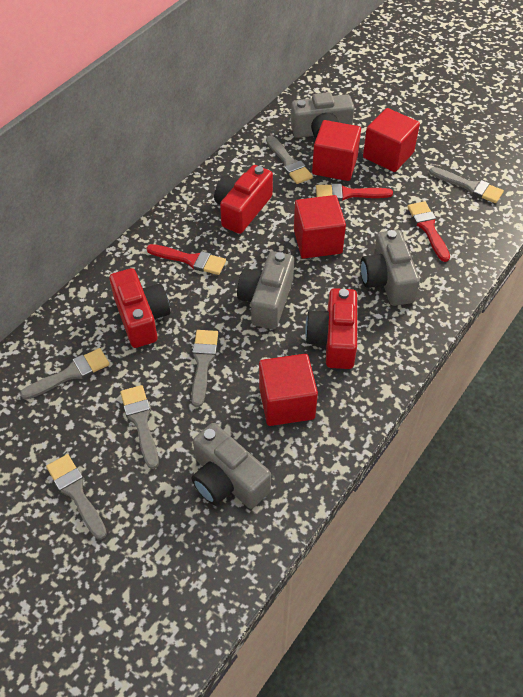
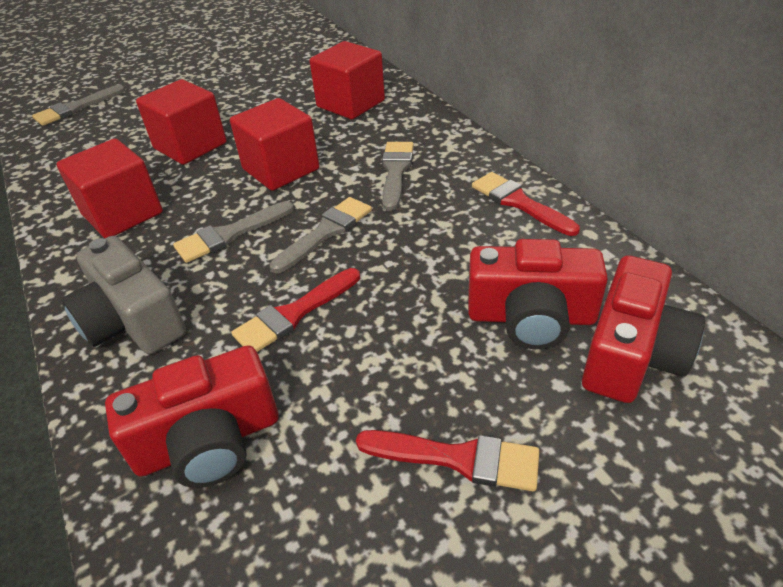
grey brush: 6 -> 4
grey camera: 4 -> 1

